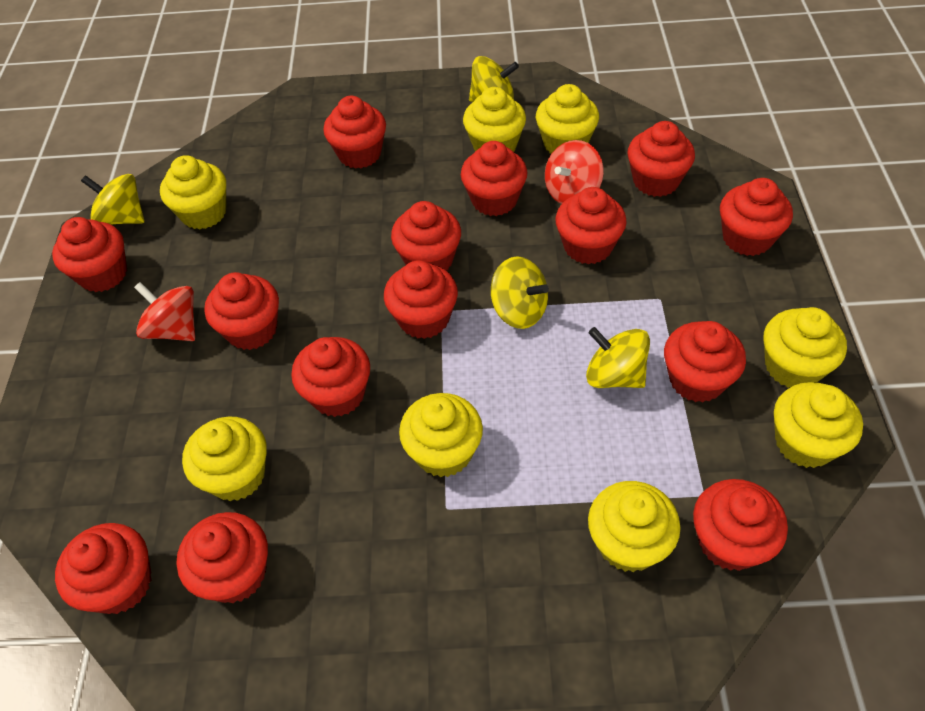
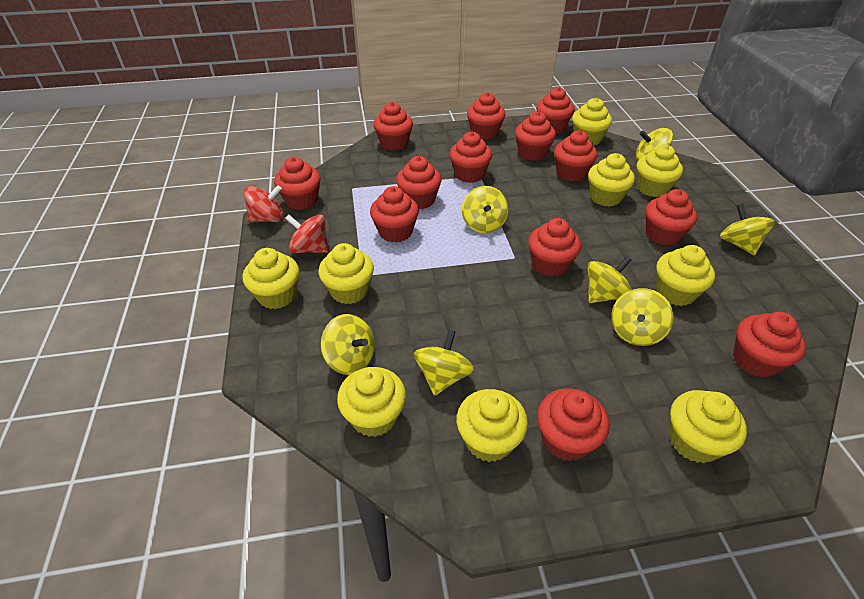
red cupcake: 14 -> 13
yellow cupcake: 8 -> 9
yellow spinning top: 4 -> 7

